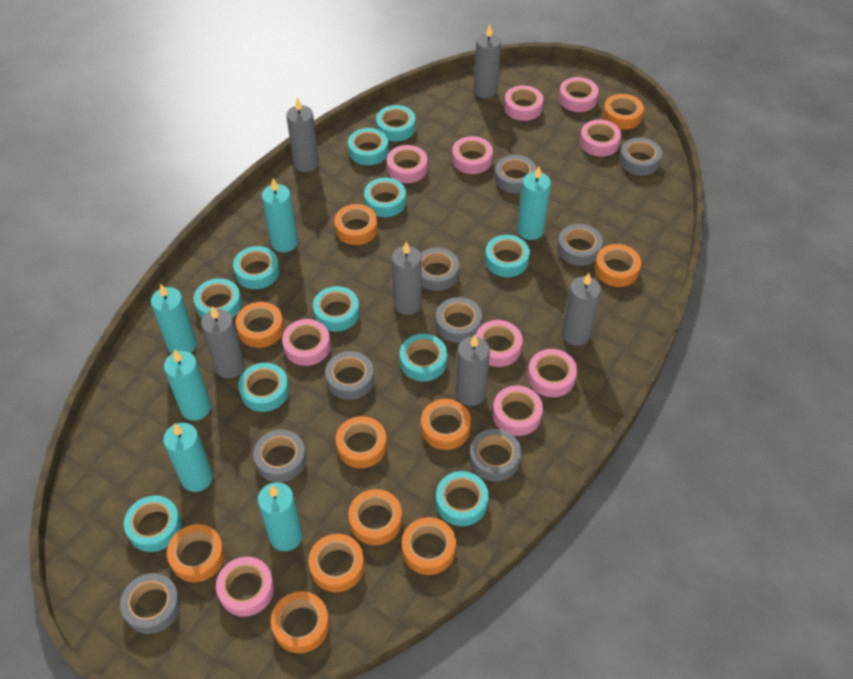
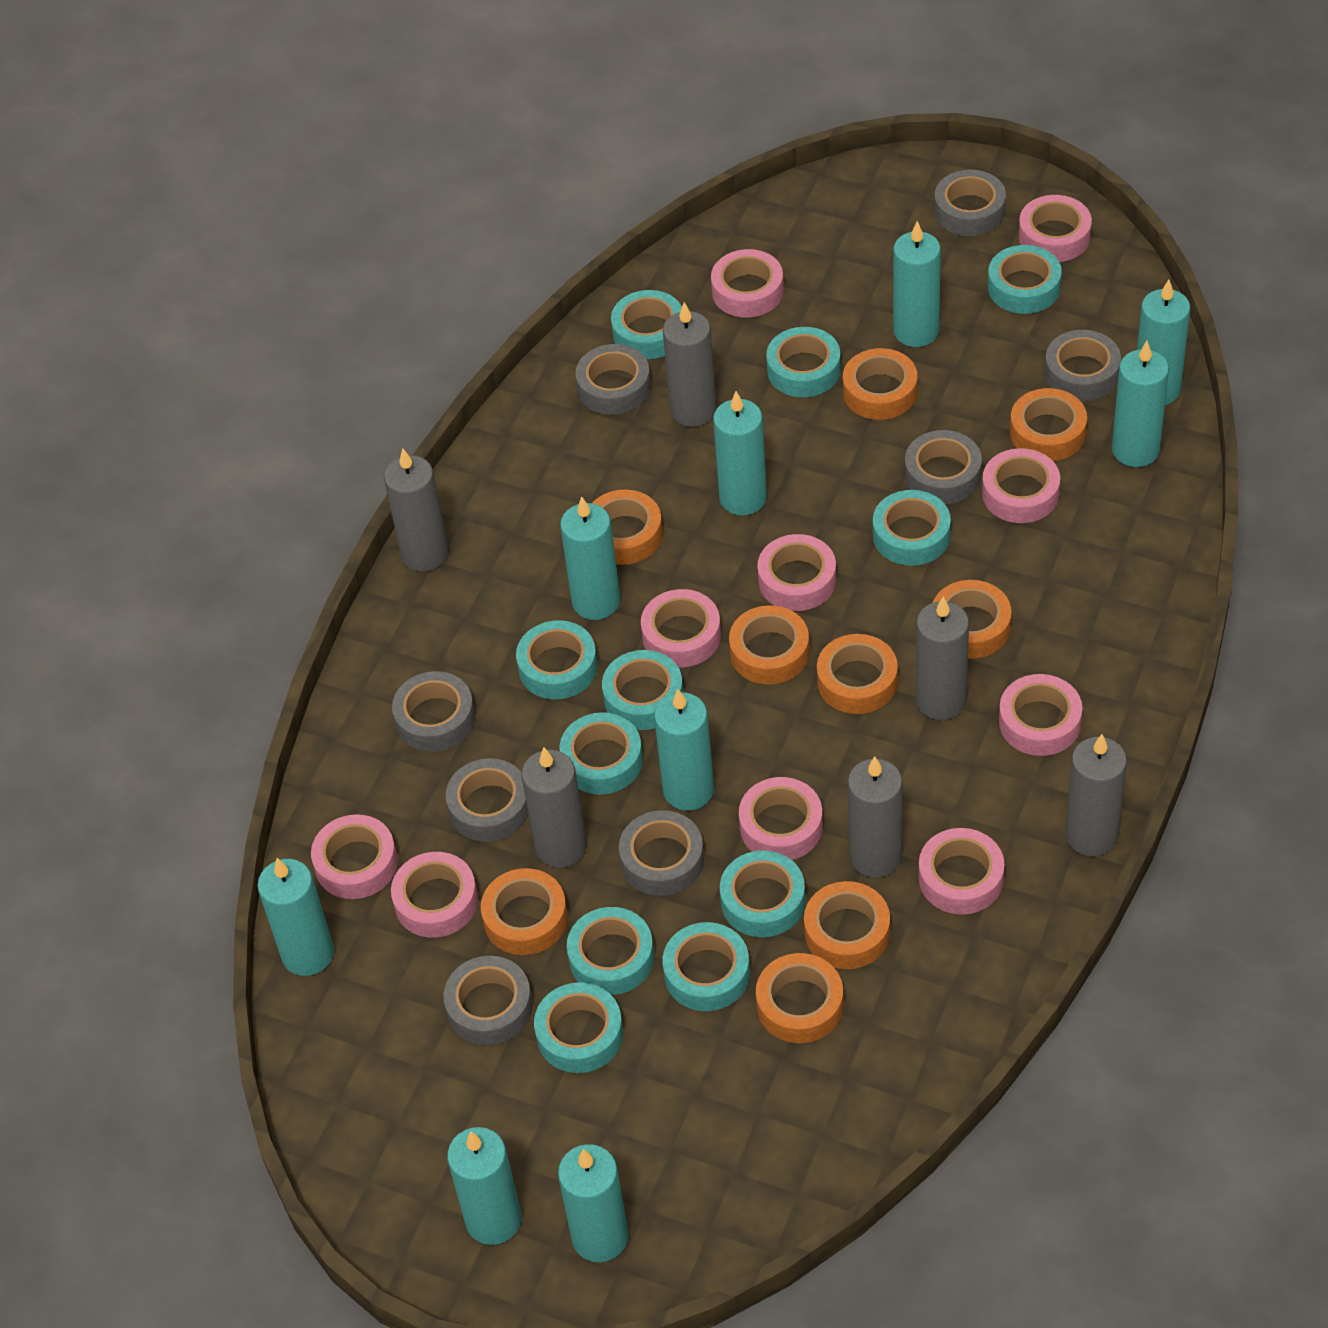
grey tape: 9 -> 8
orange tape: 11 -> 9
turquoise candle: 6 -> 9

